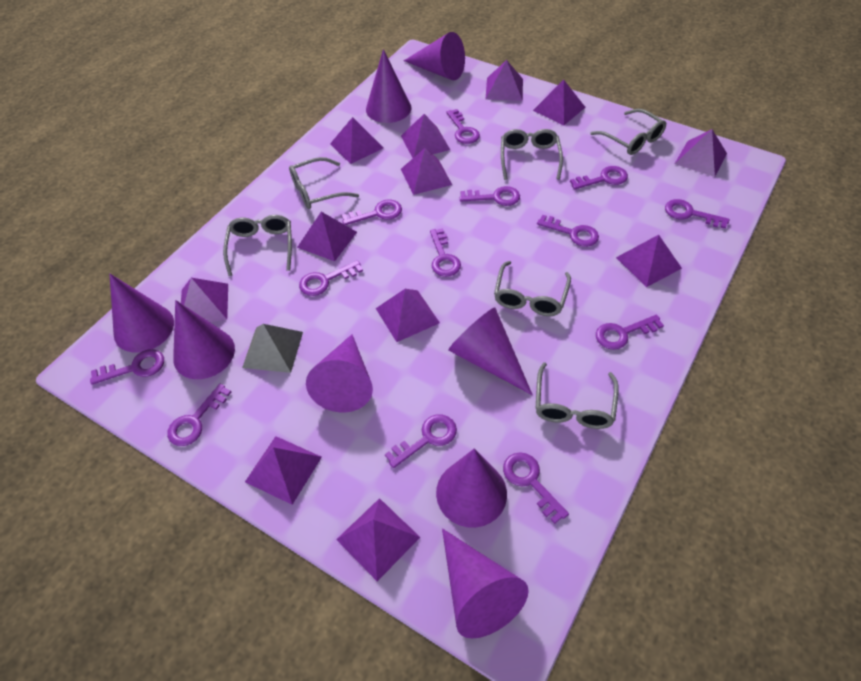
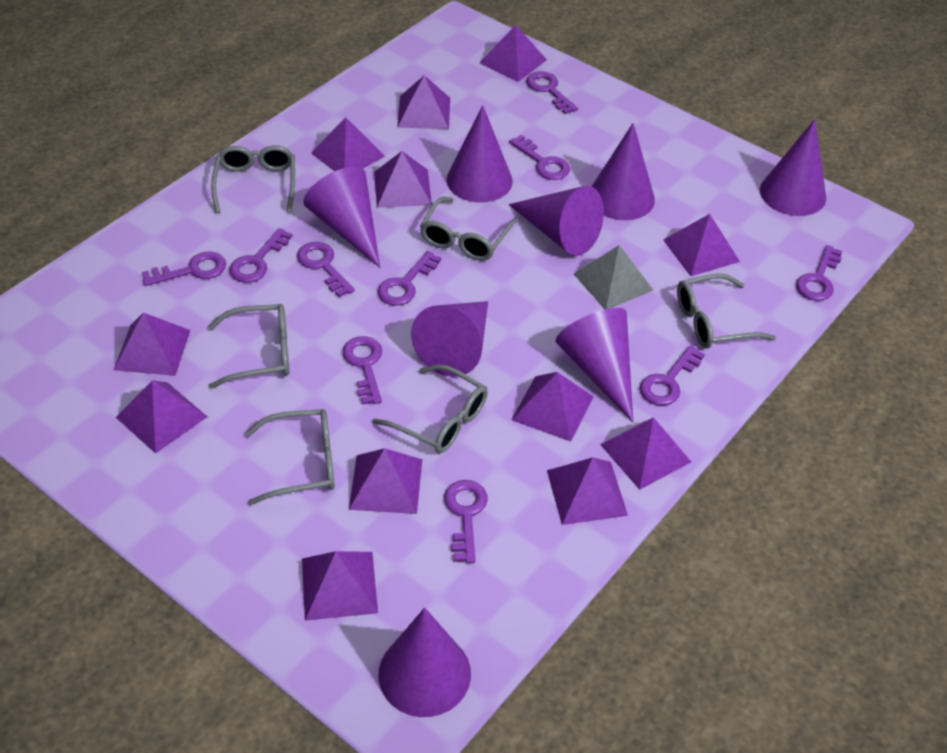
purple key: 13 -> 10

